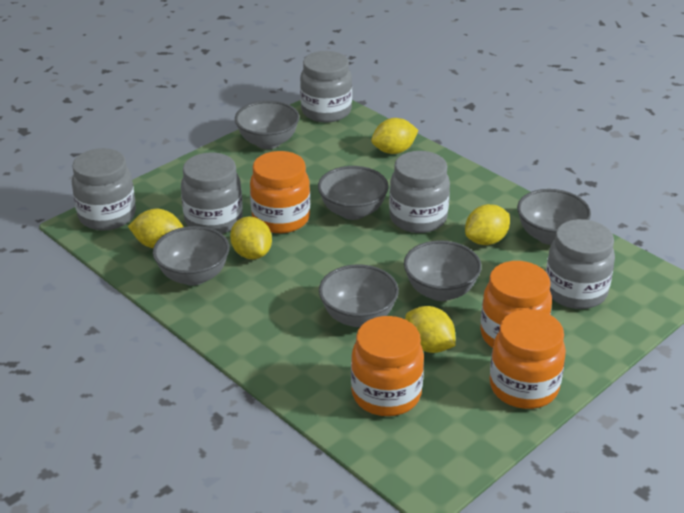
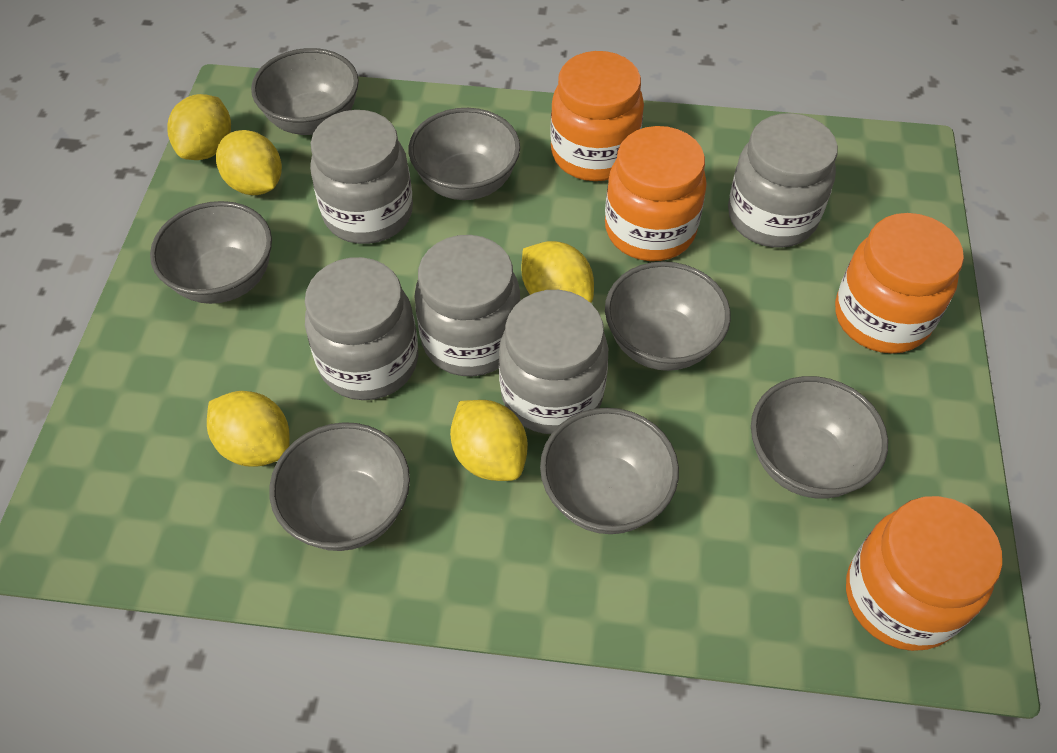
grey bowl: 6 -> 7

